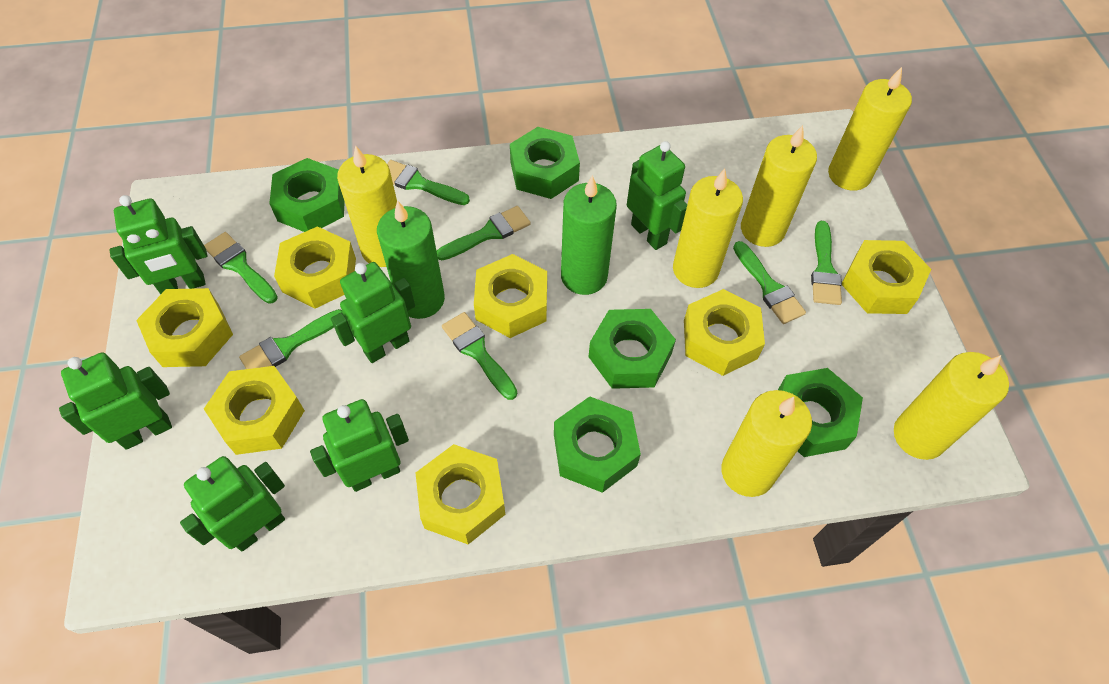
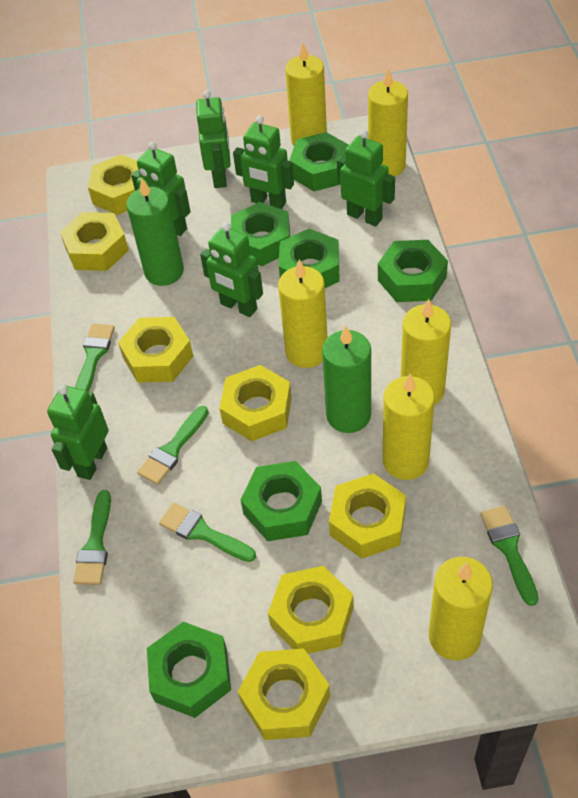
green brush: 7 -> 5
green nut: 5 -> 6

